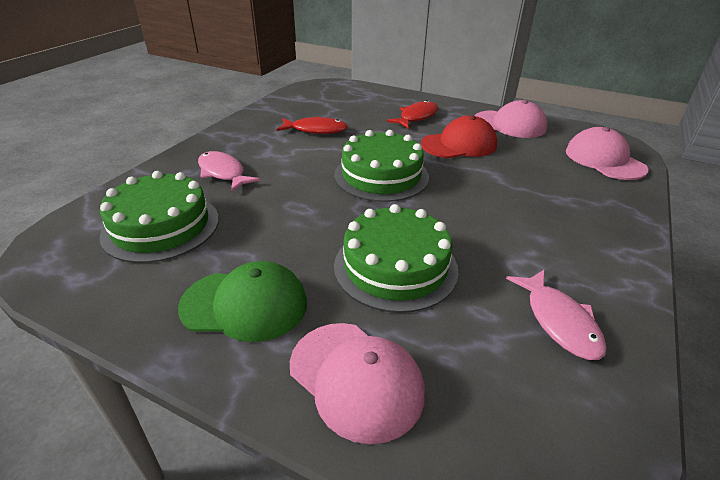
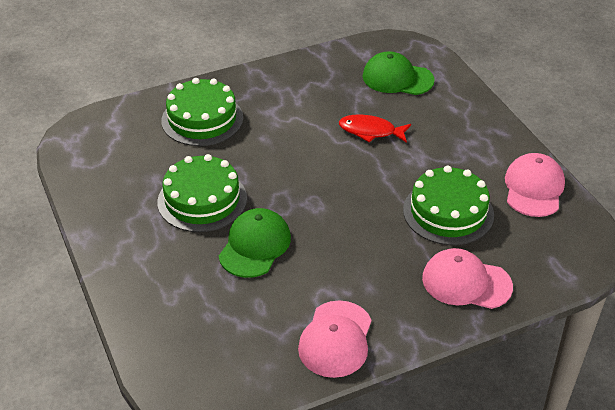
green cap: 1 -> 2
pink fish: 2 -> 0
red cap: 1 -> 0
red fish: 2 -> 1

